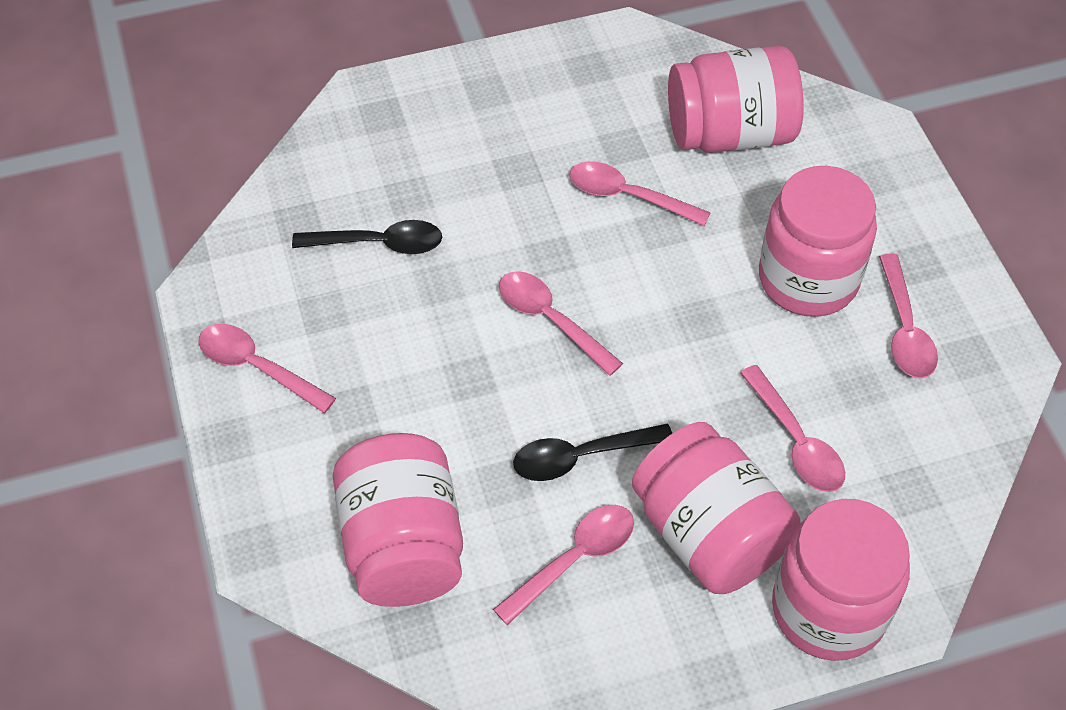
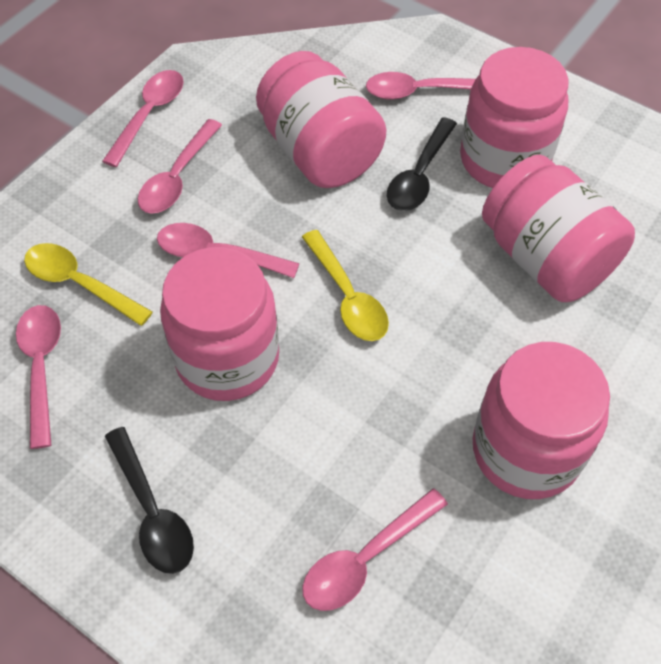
yellow spoon: 0 -> 2

